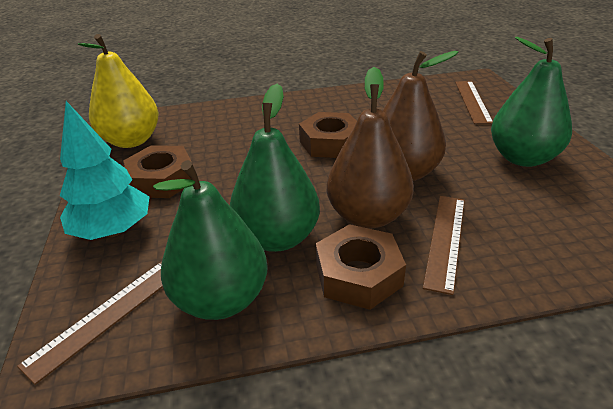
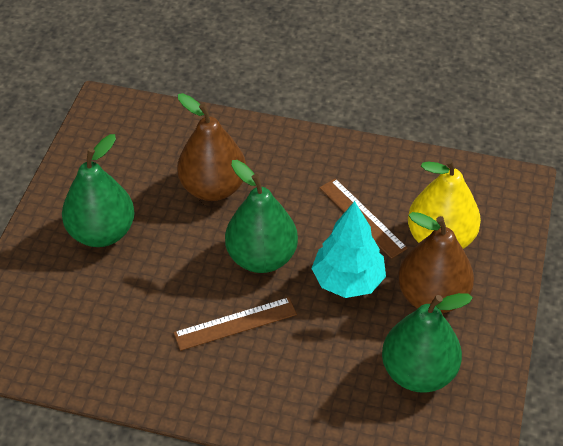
brown nut: 3 -> 0
brown ruler: 3 -> 2

